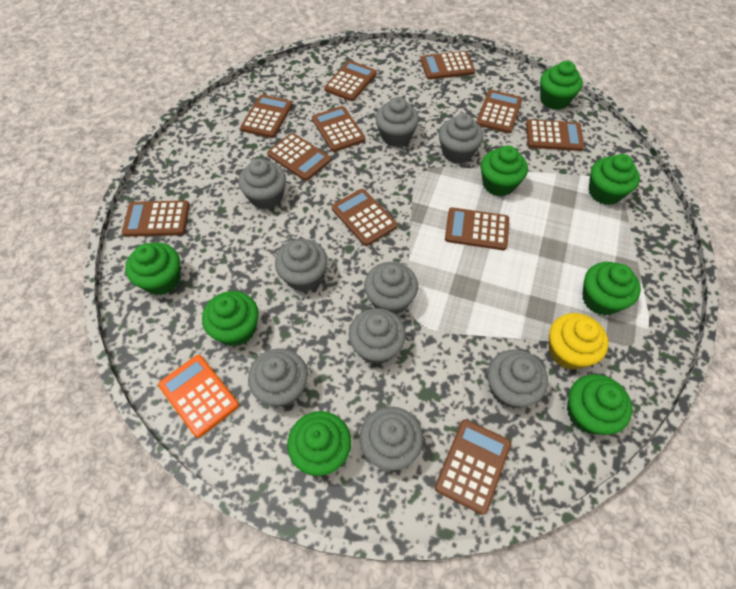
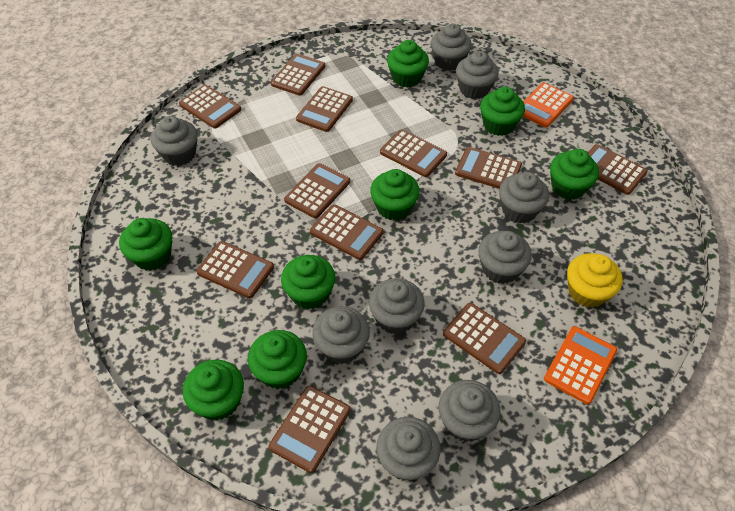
orange calculator: 1 -> 2

